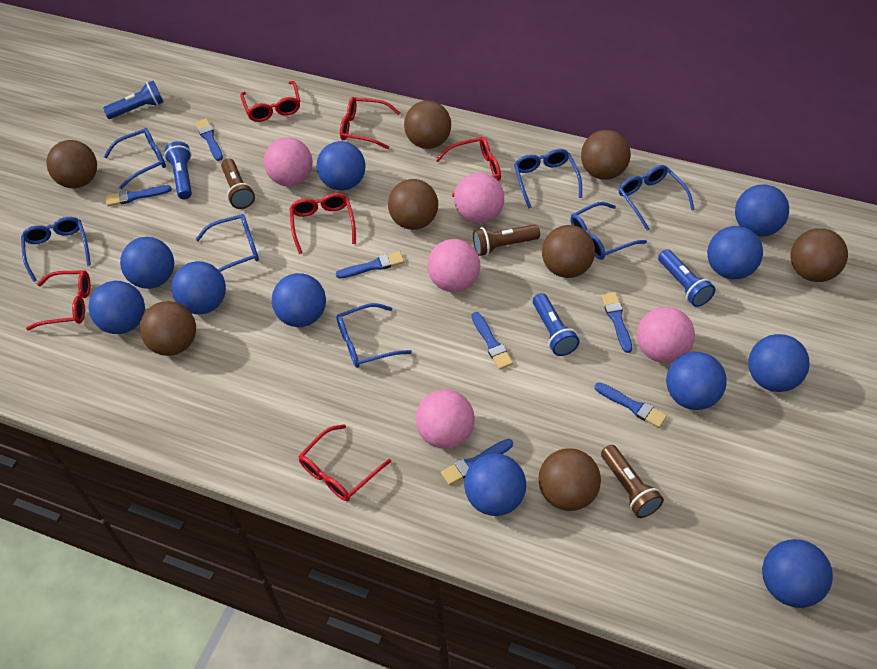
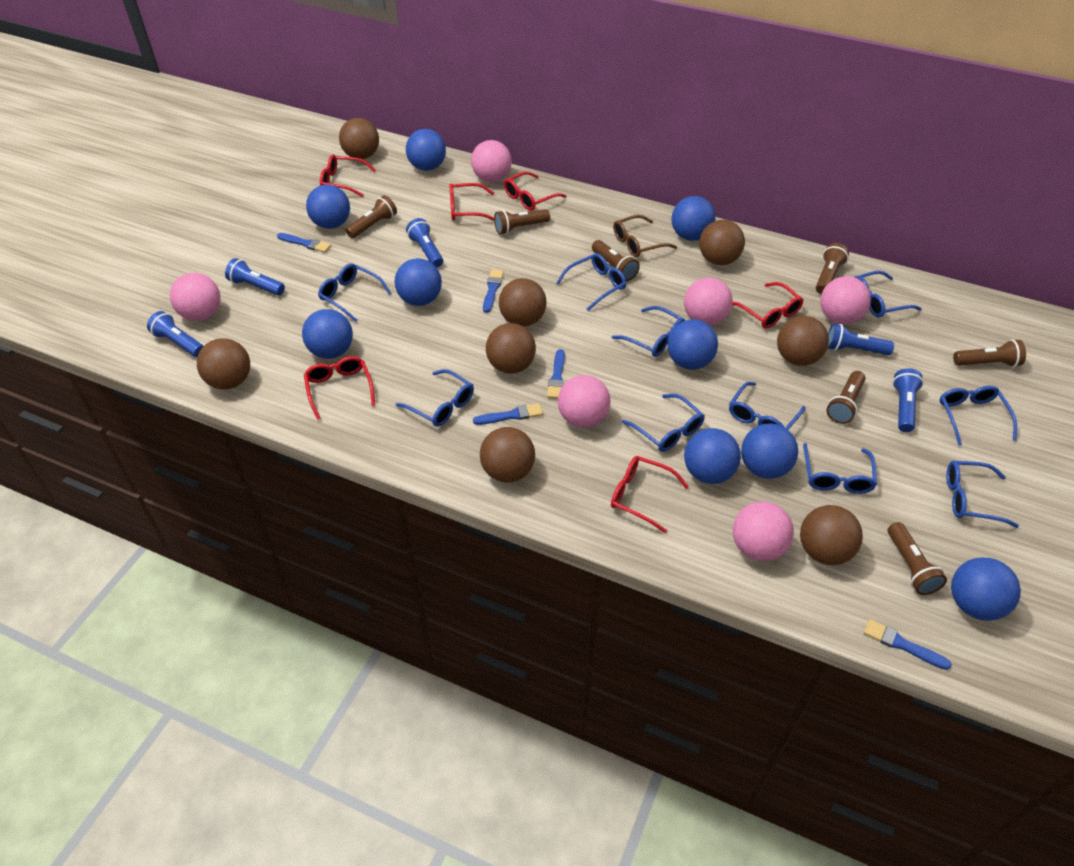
blue ball: 11 -> 9
blue brush: 7 -> 5
blue flashlight: 4 -> 5
blue glasses: 7 -> 10
brown flashlight: 3 -> 7
brown glasses: 0 -> 1
pink ball: 5 -> 6

